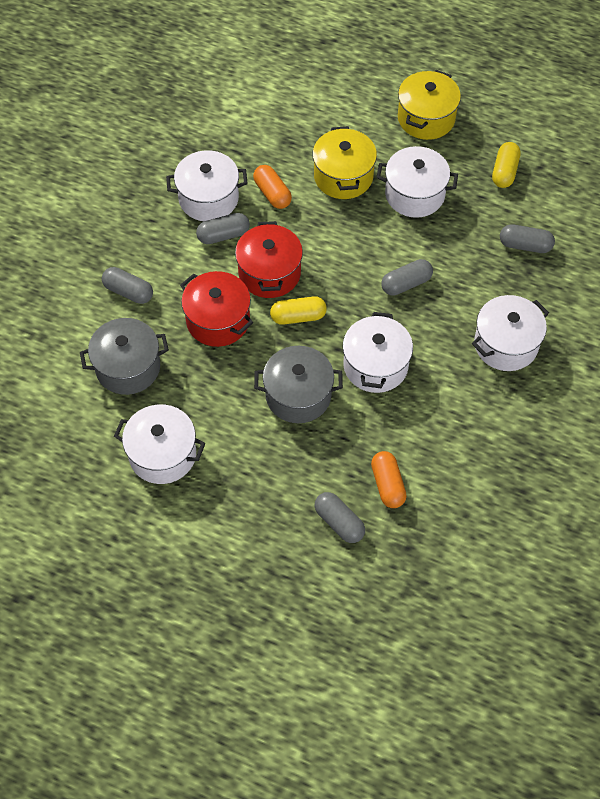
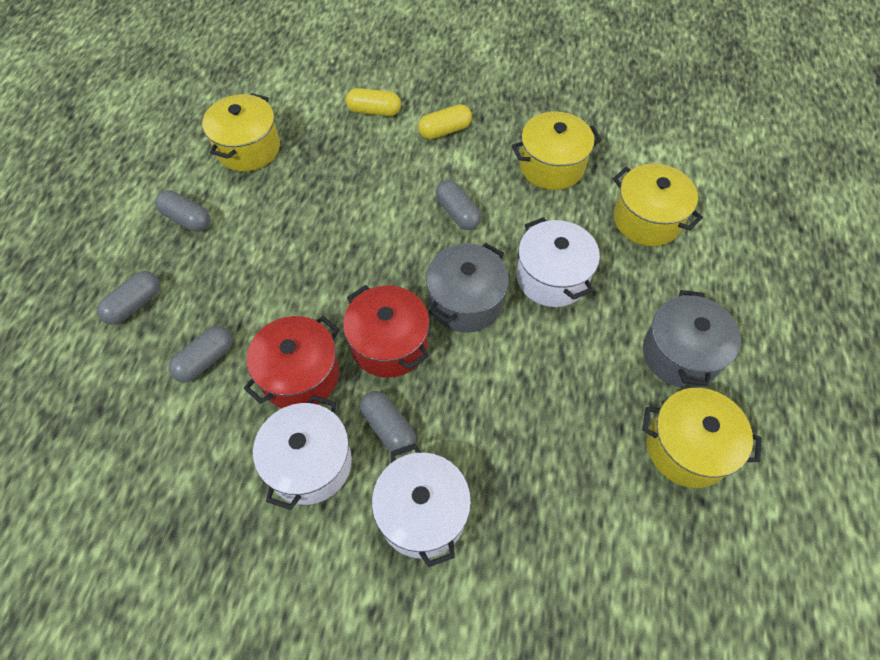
orange capsule: 2 -> 0
white pot: 5 -> 3
yellow pot: 2 -> 4

